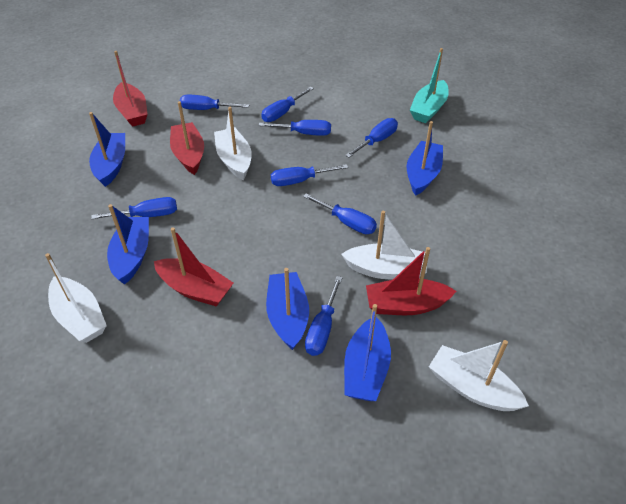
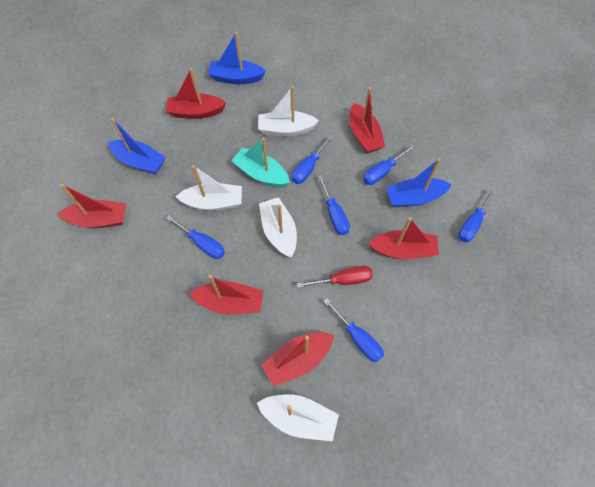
blue boat: 5 -> 3
blue screwdriver: 8 -> 6
red boat: 4 -> 6
red screwdriver: 0 -> 1

